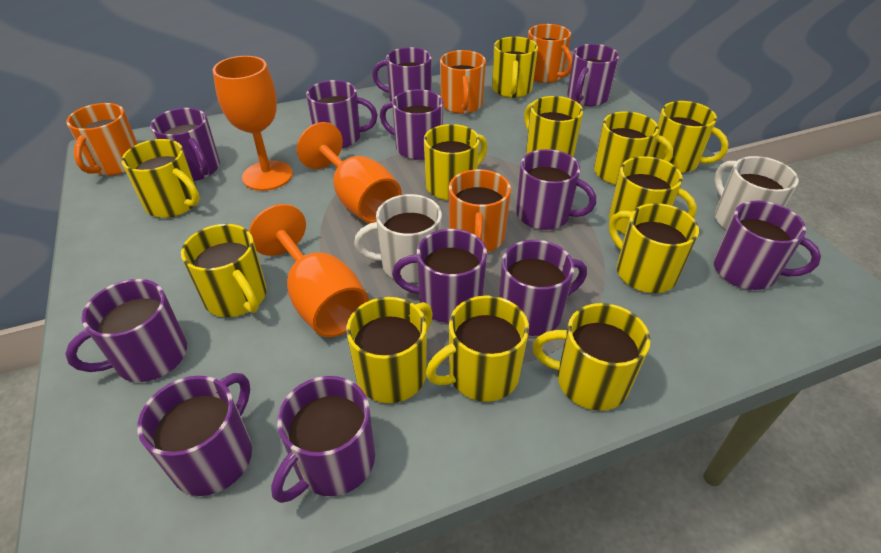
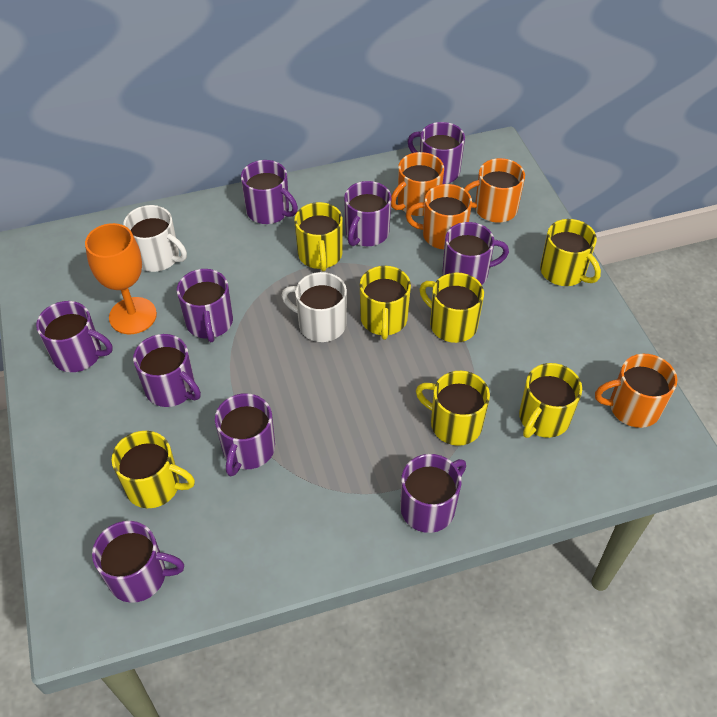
orange goblet: 3 -> 1
purple mug: 12 -> 10
yellow mug: 12 -> 7

